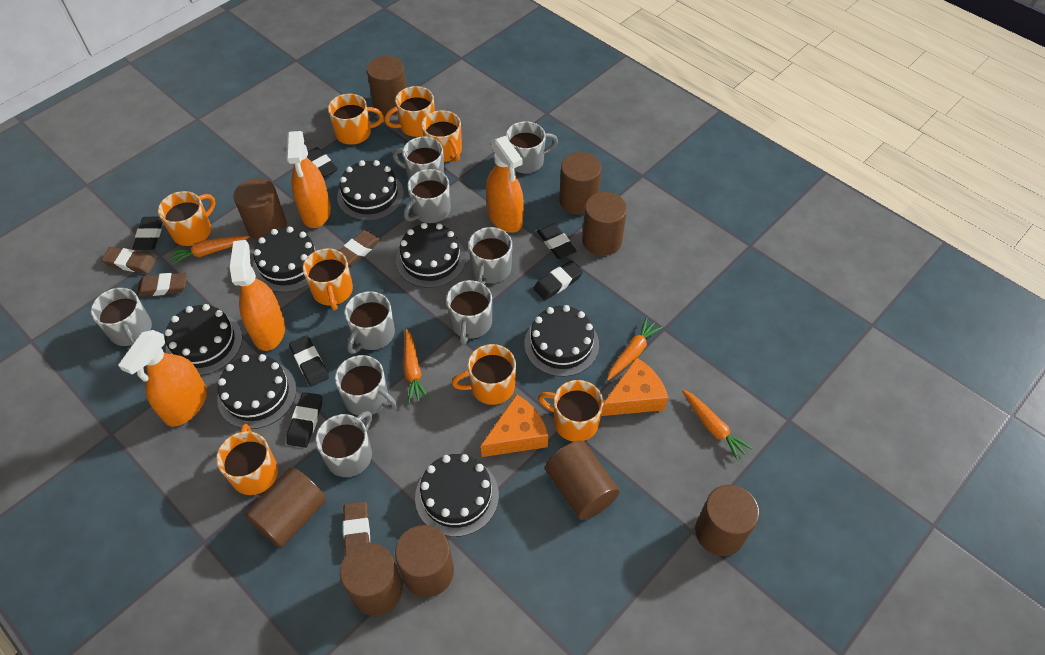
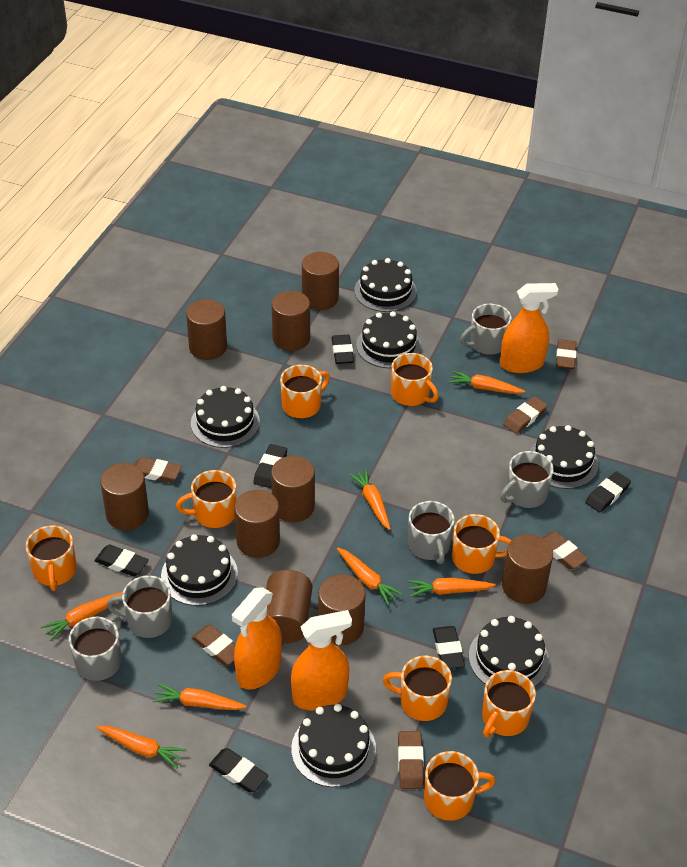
brown eraser: 4 -> 6
grey mug: 9 -> 5
orange carrot: 4 -> 7
orange cheese: 2 -> 0
orange spray bottle: 4 -> 3

